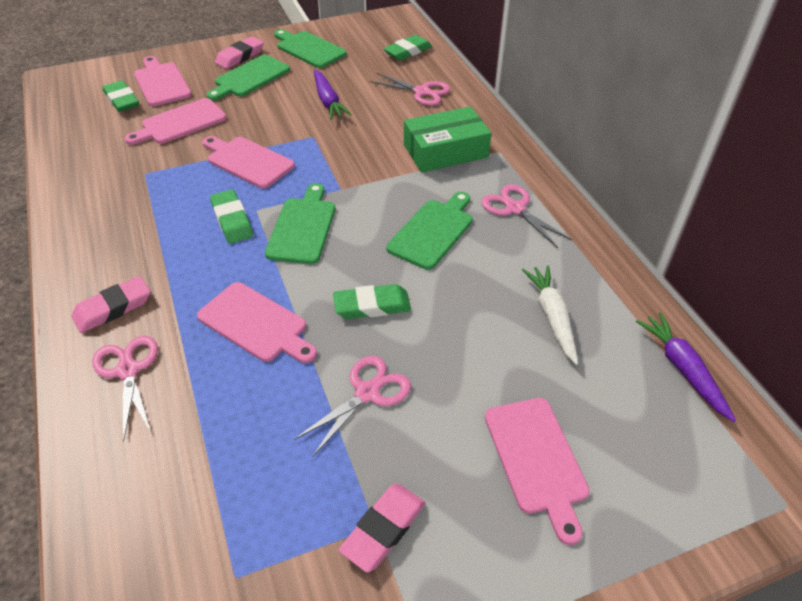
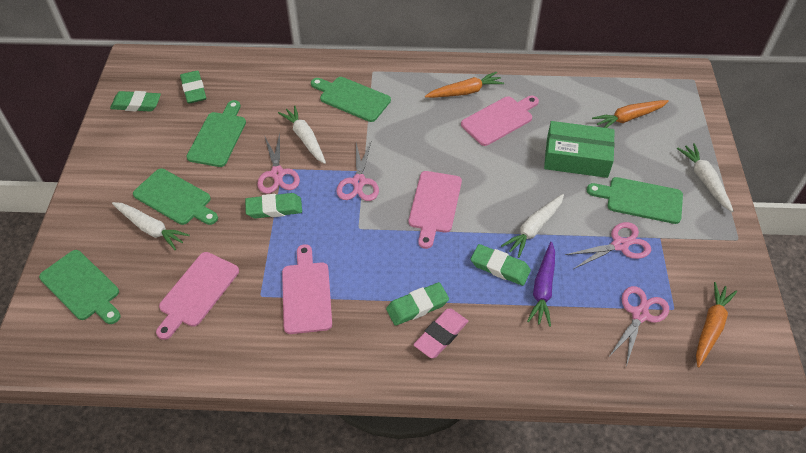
green cutting board: 4 -> 5
green eraser: 4 -> 5
orange carrot: 0 -> 3
pink cutting board: 5 -> 4
pink eraser: 3 -> 1
purple carrot: 2 -> 1
white carrot: 1 -> 4

